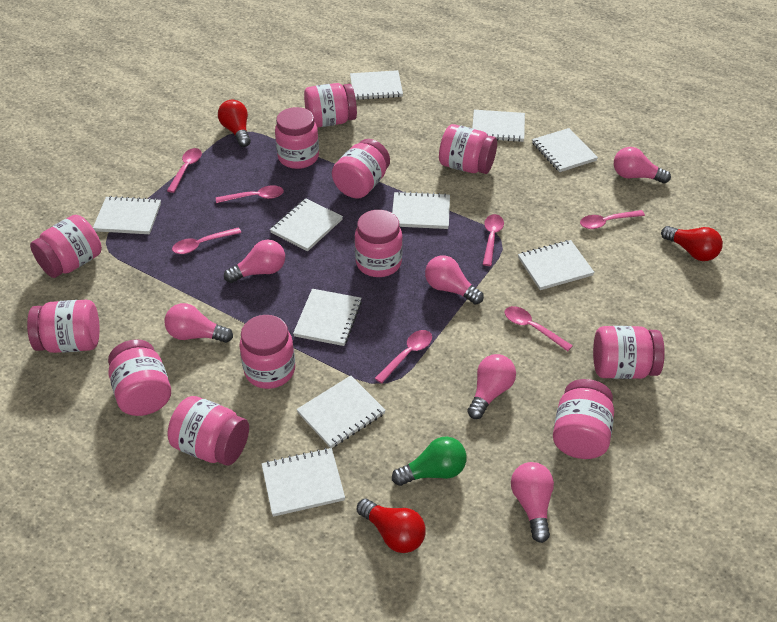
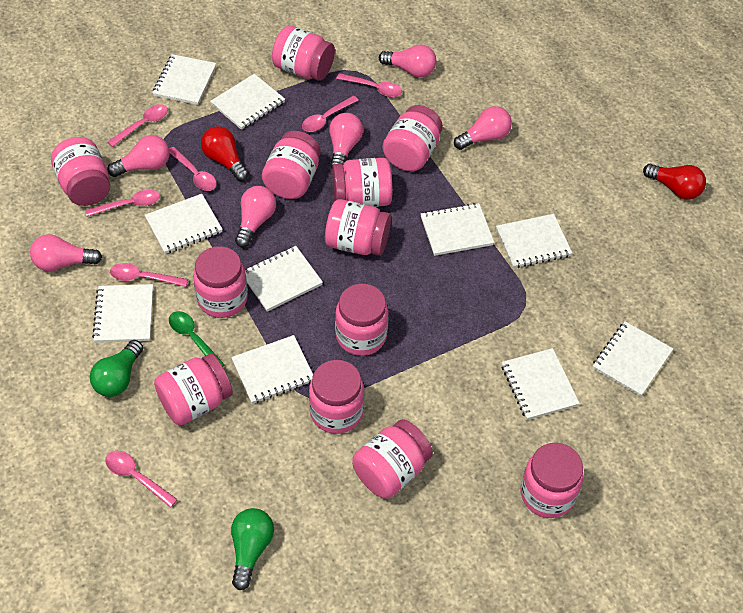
green light bulb: 1 -> 2
green spoon: 0 -> 1
red light bulb: 3 -> 2

